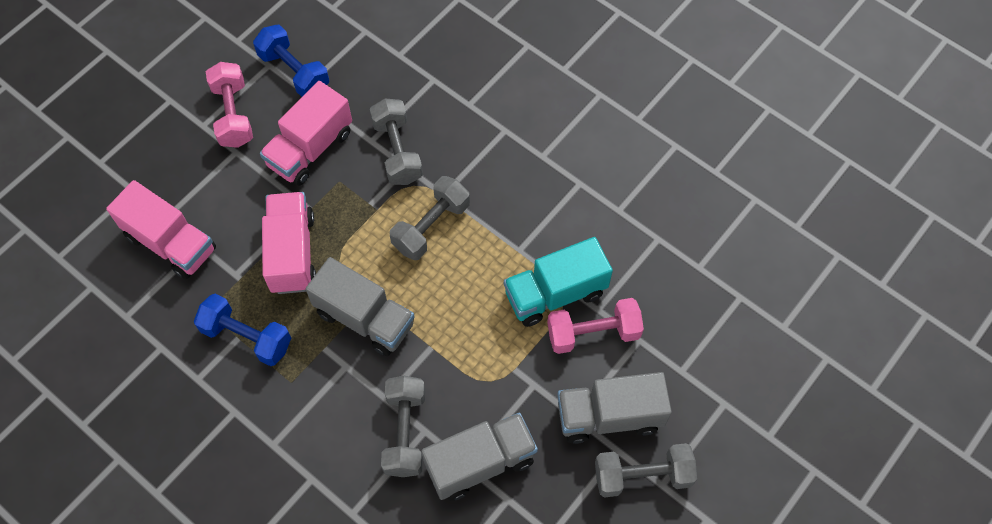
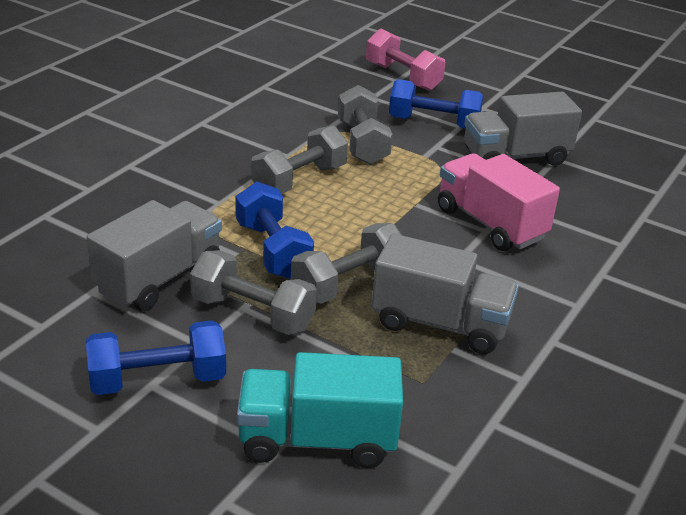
blue dumbbell: 2 -> 3
pink dumbbell: 2 -> 1
pink truck: 3 -> 1

